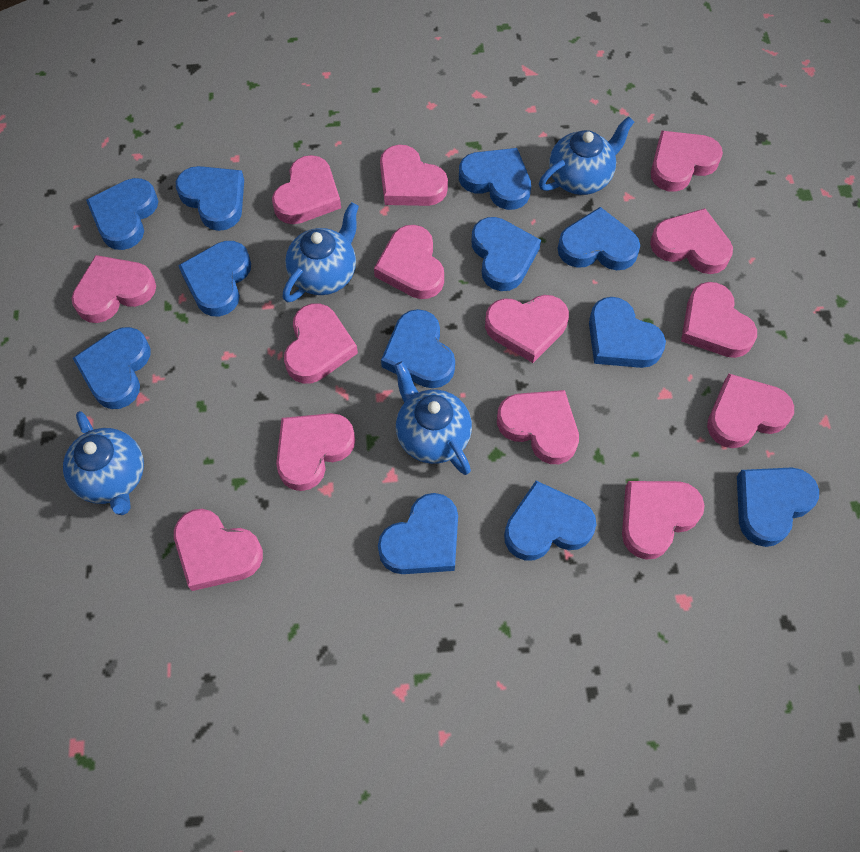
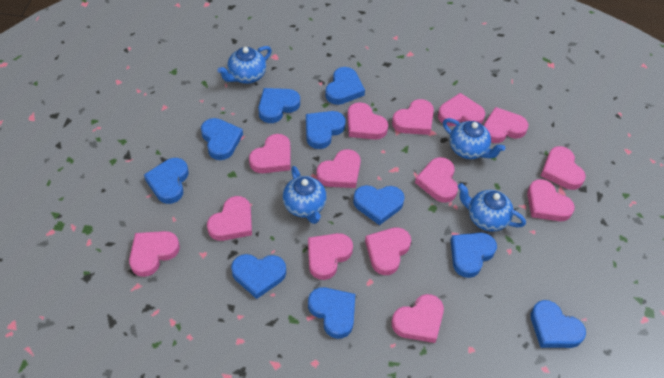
blue heart: 12 -> 10

